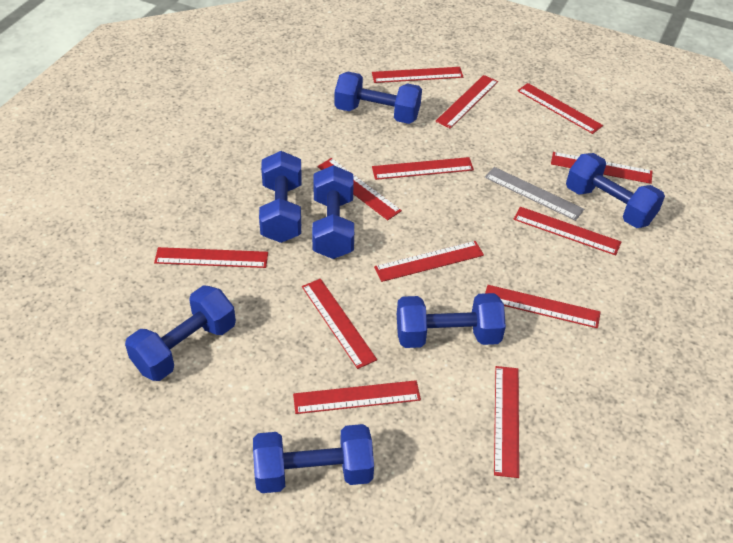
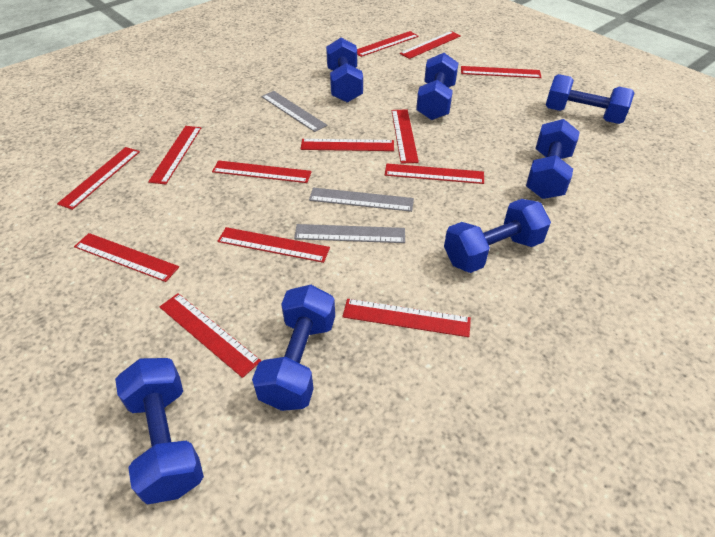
grey ruler: 1 -> 3

